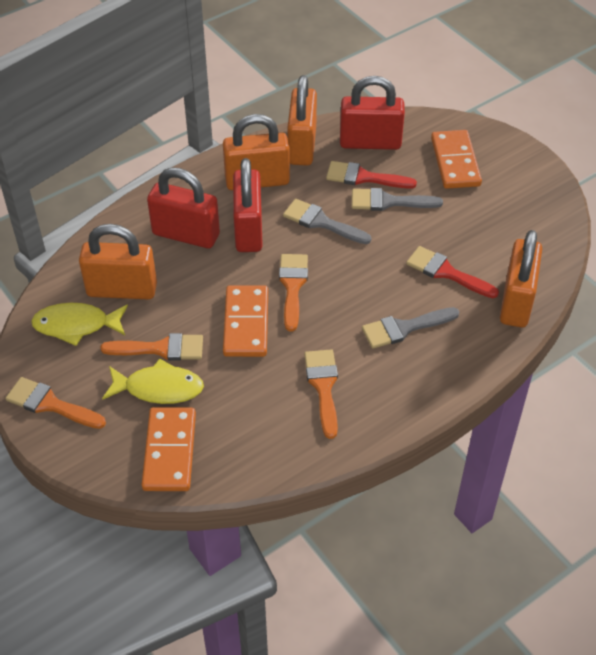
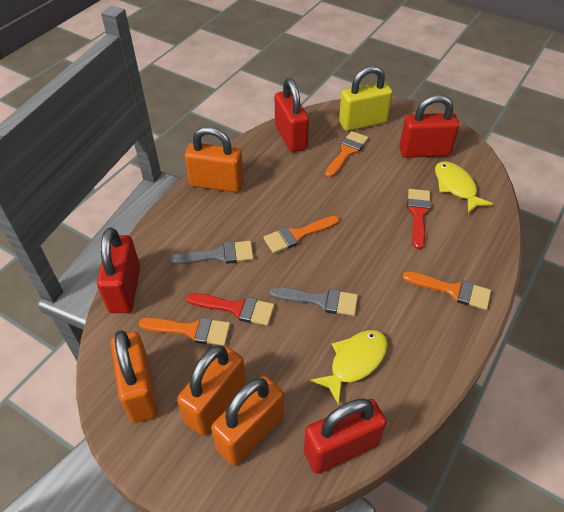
grey brush: 3 -> 2
orange domino: 3 -> 0
red padlock: 3 -> 4
yellow padlock: 0 -> 1

